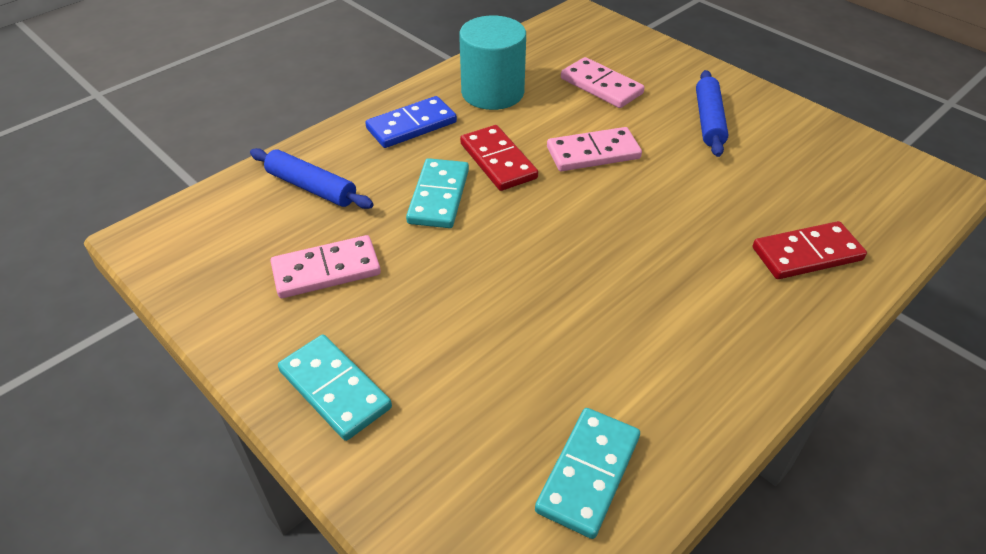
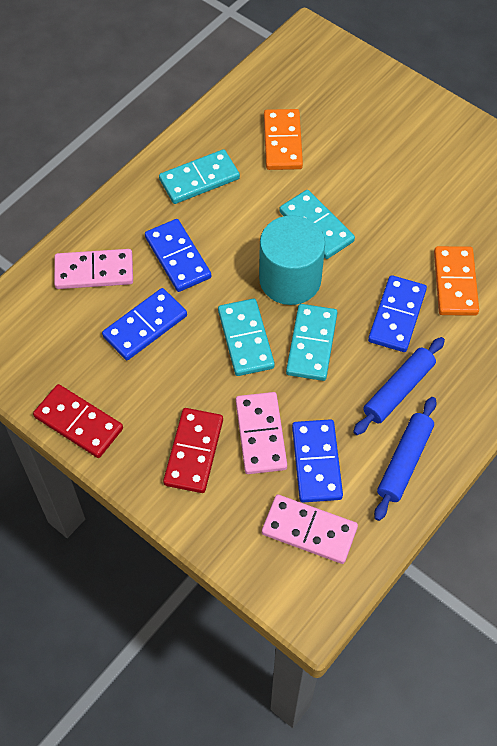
blue domino: 1 -> 4
orange domino: 0 -> 2
turquoise domino: 3 -> 4

